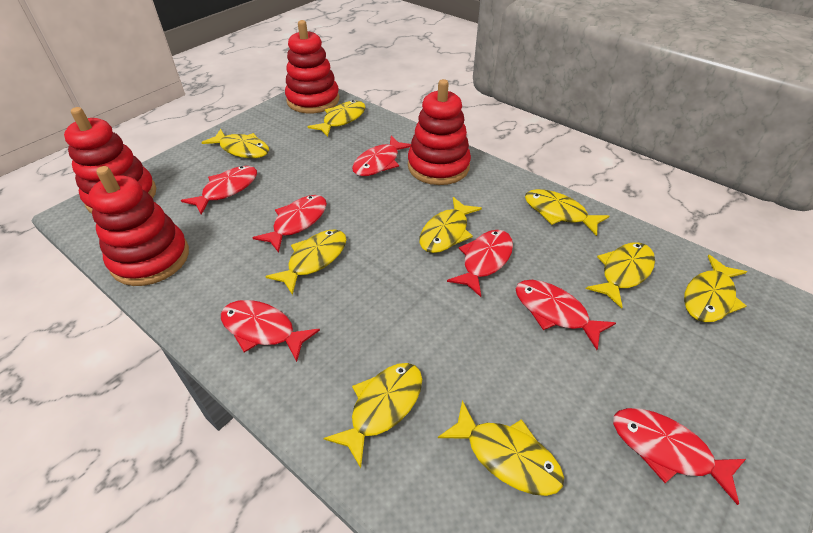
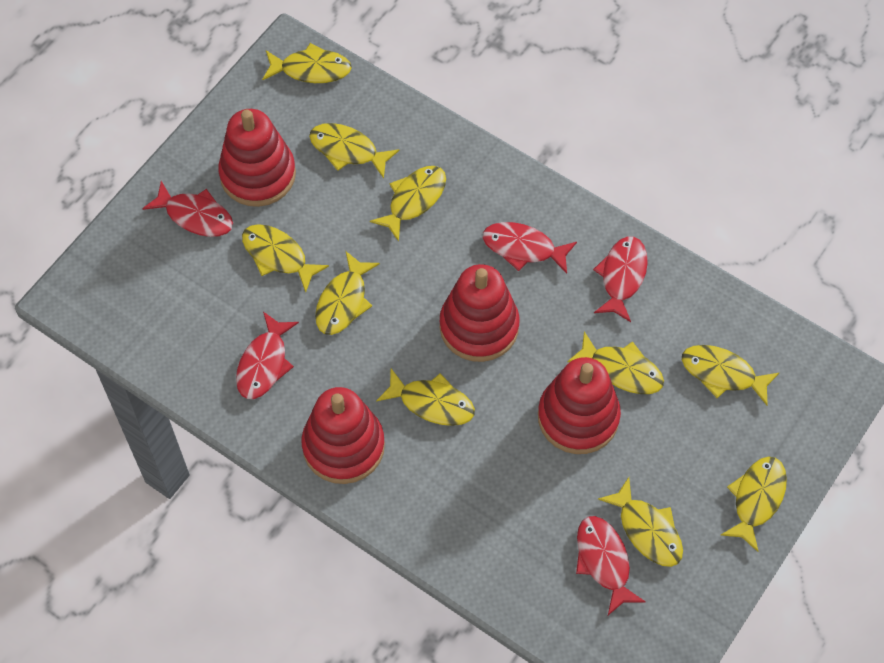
red fish: 7 -> 5
yellow fish: 9 -> 10

